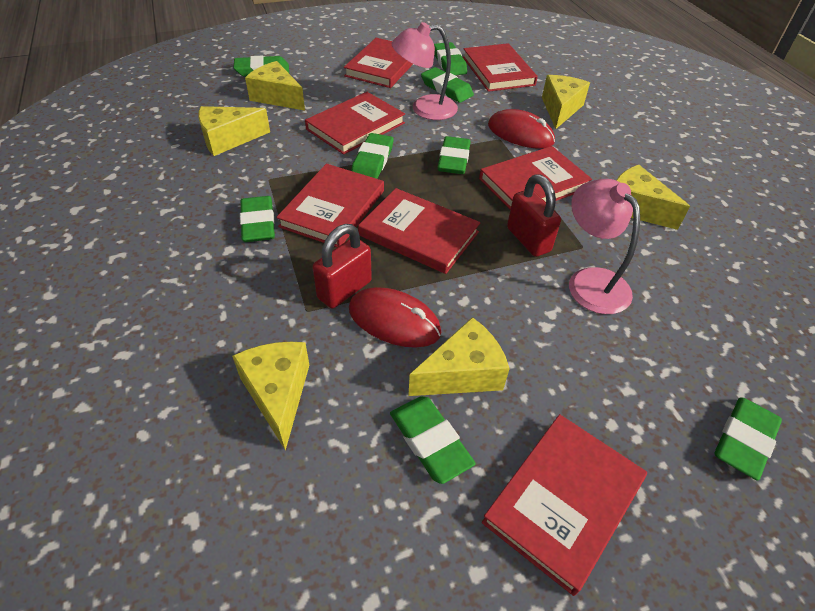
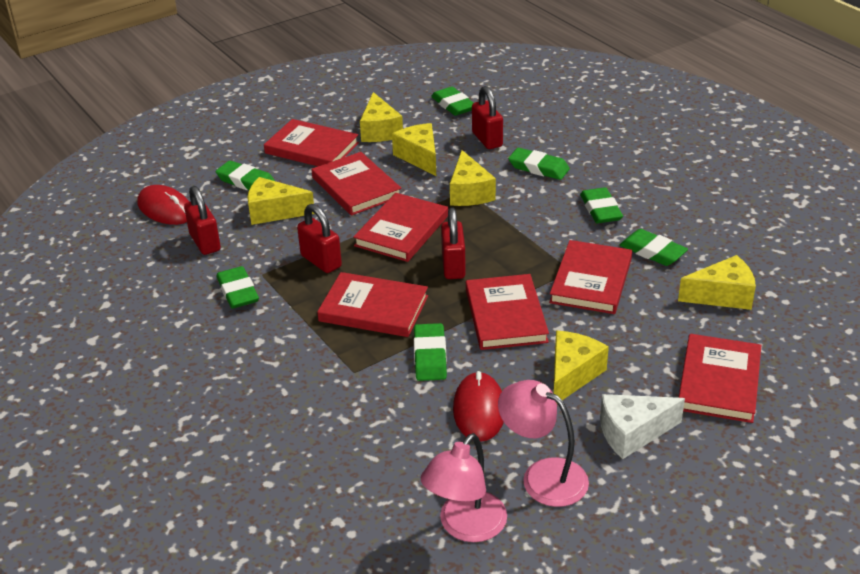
green eraser: 8 -> 7
red padlock: 2 -> 4
white cheese: 0 -> 1

